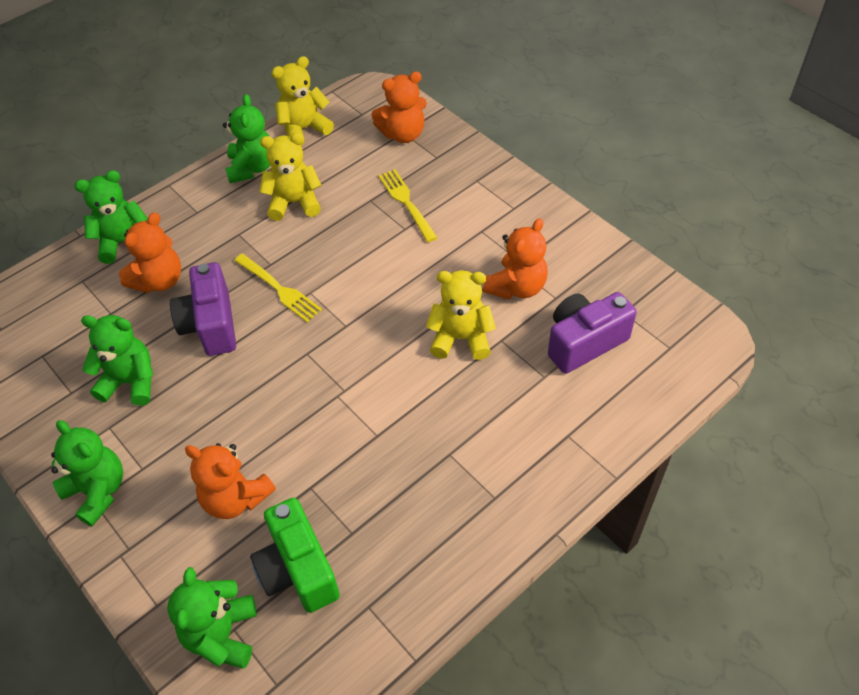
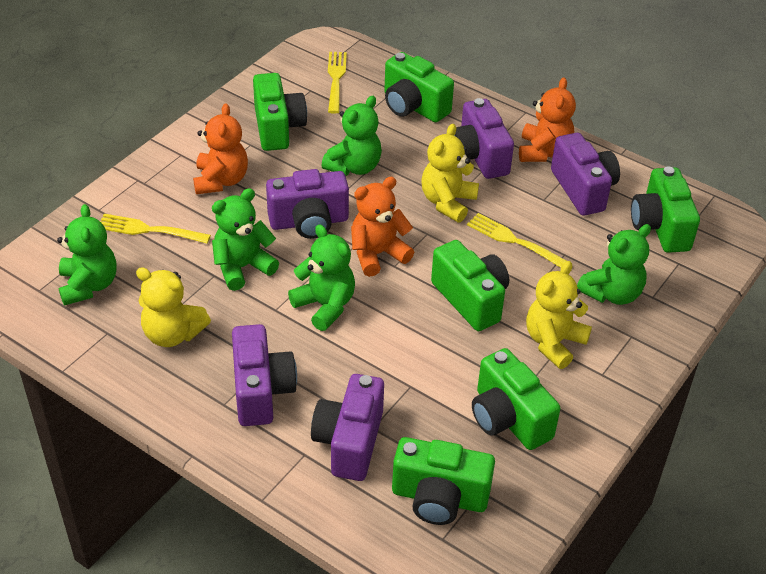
green camera: 1 -> 6
orange teddy bear: 4 -> 3
purple camera: 2 -> 5
yellow fork: 2 -> 3

